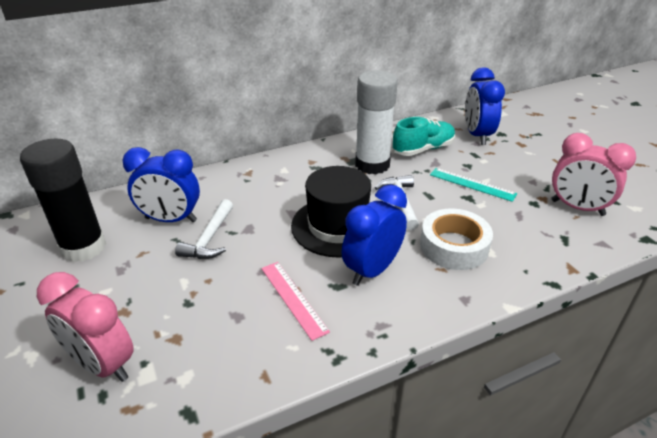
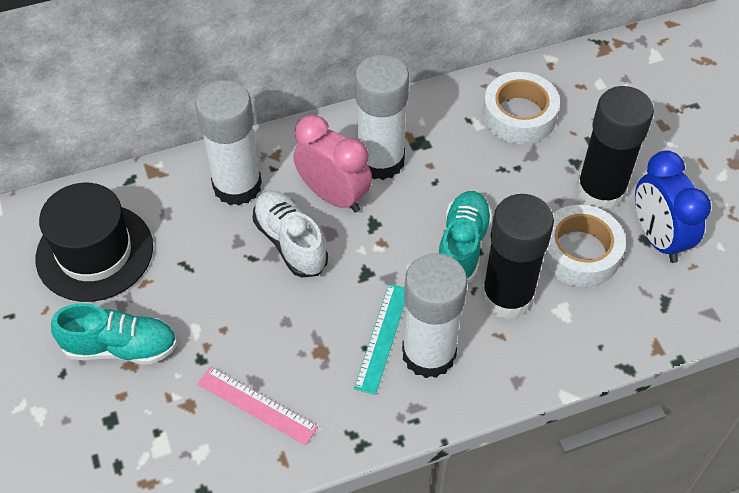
black glue stick: 1 -> 2
blue clock: 3 -> 1
pink clock: 2 -> 1
turquoise shoe: 1 -> 2
white glue stick: 1 -> 3
white hammer: 2 -> 0
white shoe: 0 -> 1
white tape: 1 -> 2

